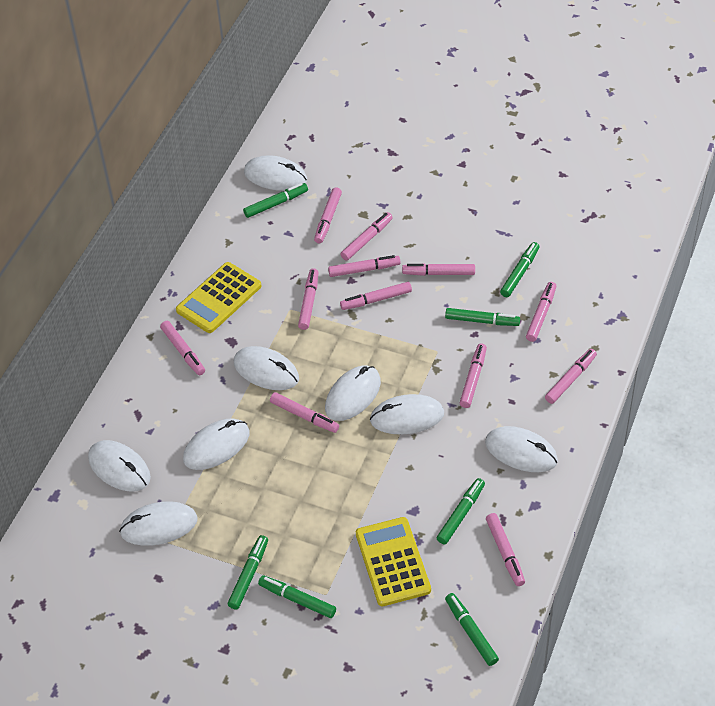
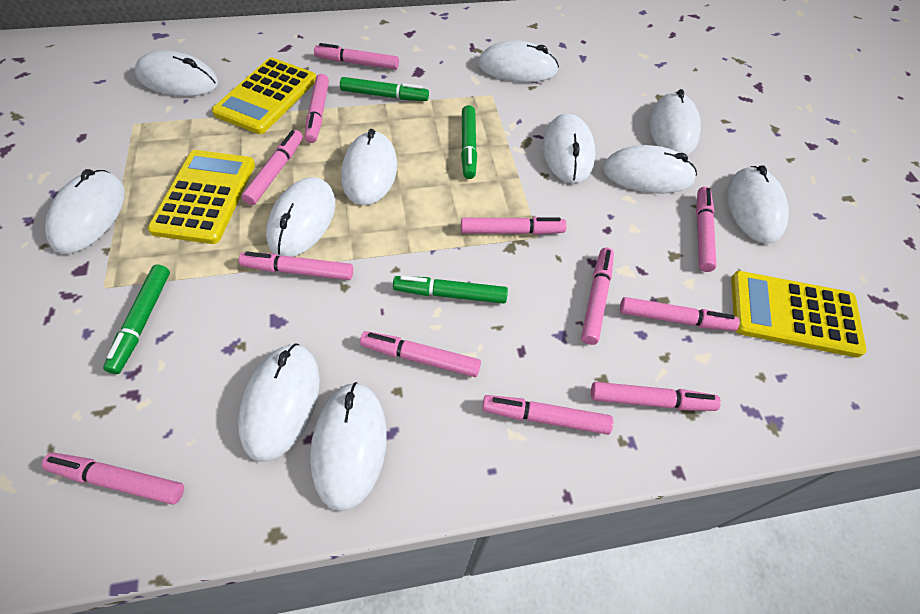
green marker: 7 -> 4
white mouse: 8 -> 11
yellow calculator: 2 -> 3

